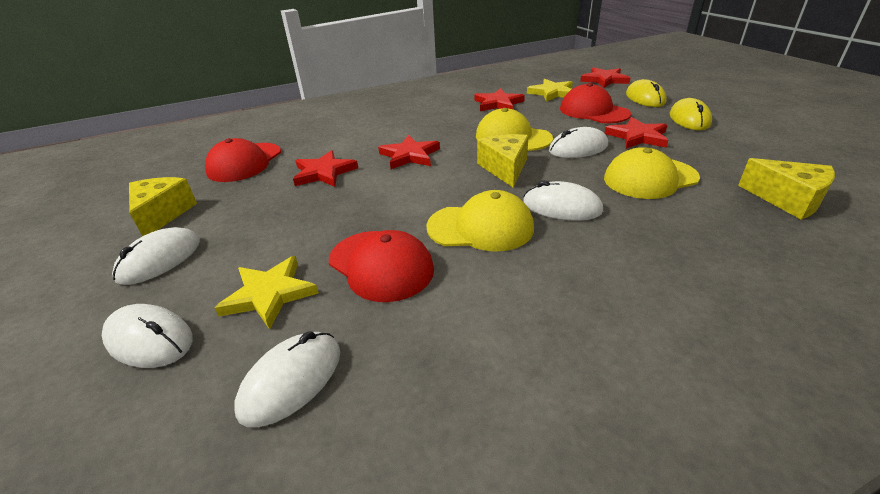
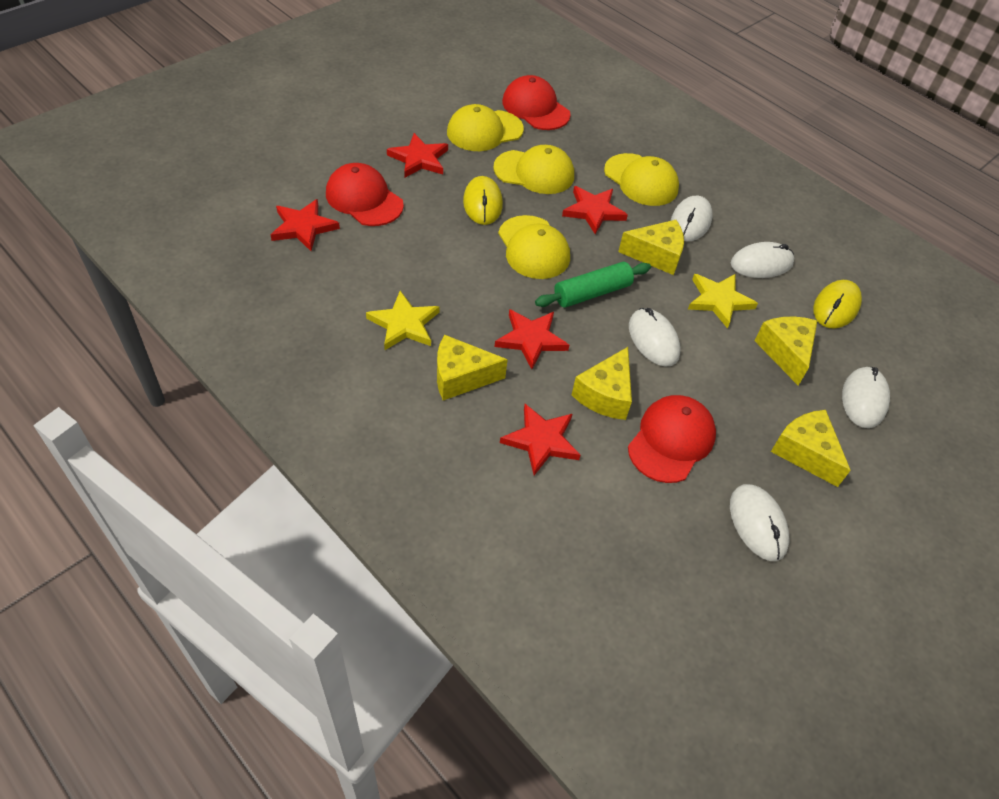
green rolling pin: 0 -> 1
yellow cap: 3 -> 4
yellow cheese: 3 -> 5

